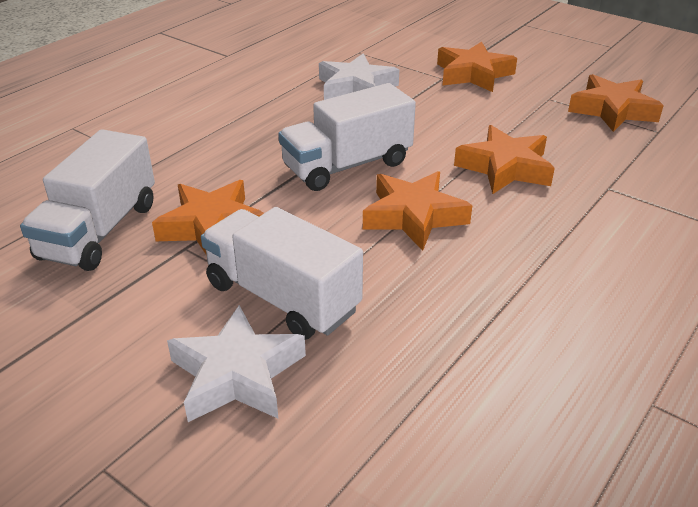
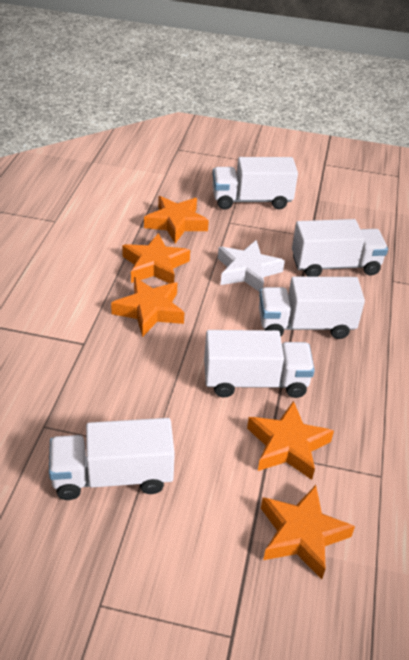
white star: 2 -> 1
white truck: 3 -> 5

